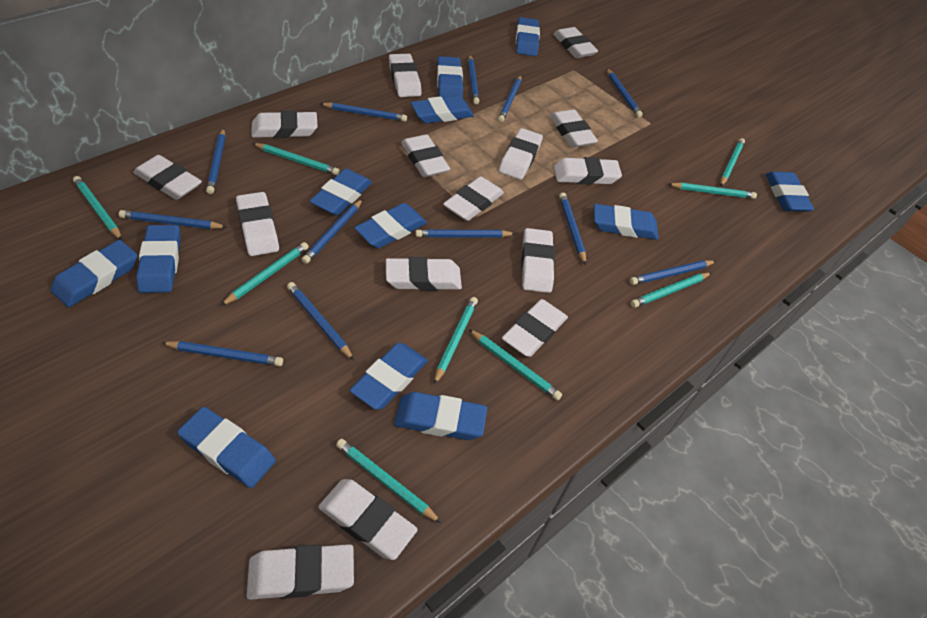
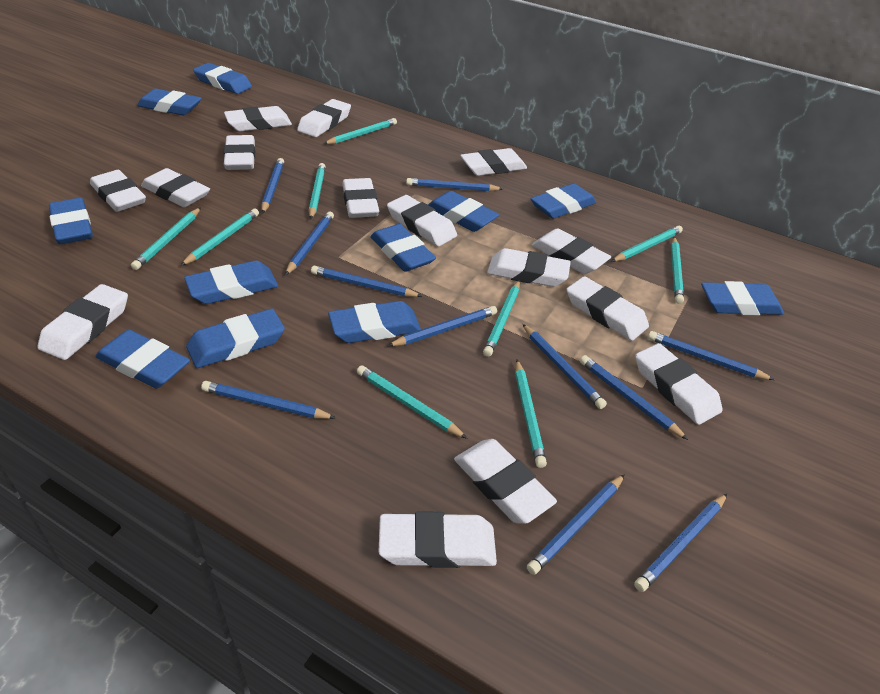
blue eraser: 12 -> 11
blue pencil: 12 -> 11

